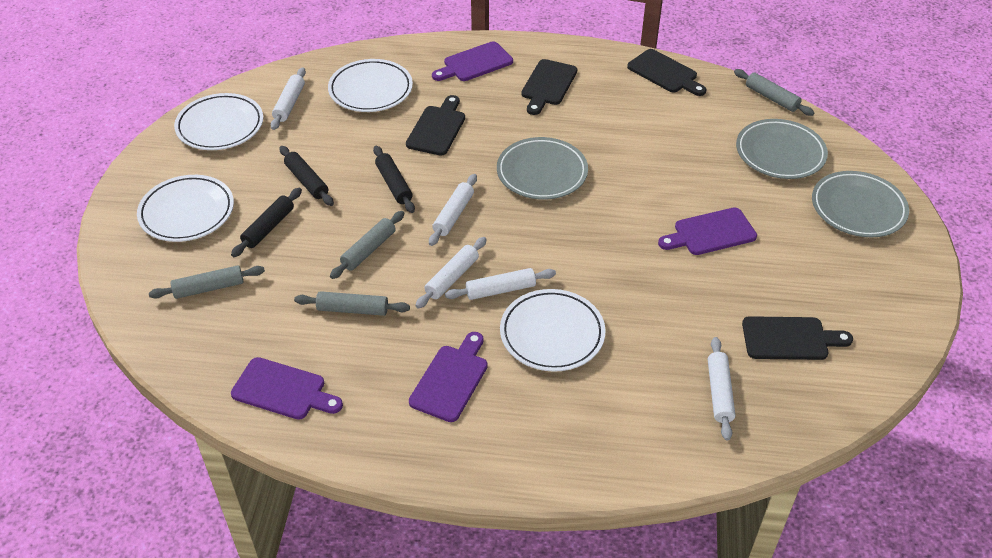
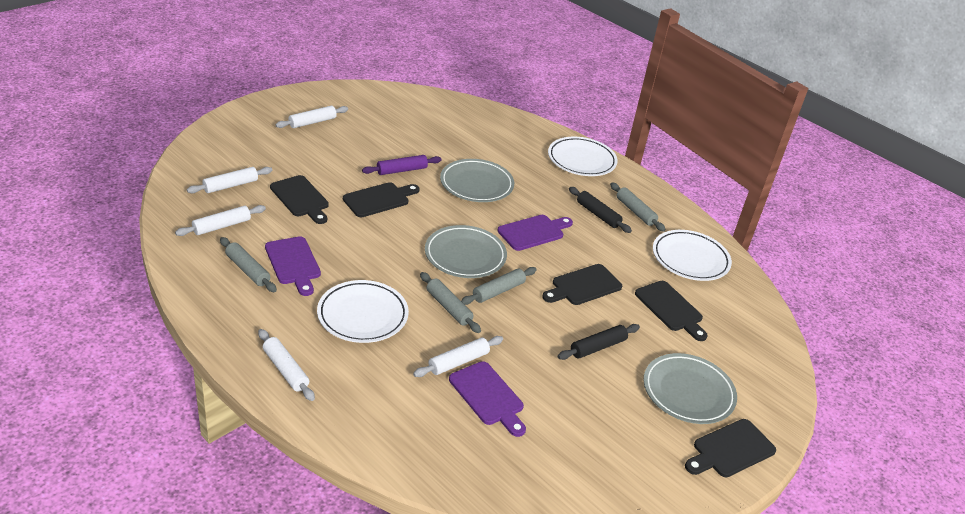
black cutting board: 4 -> 5
black rolling pin: 3 -> 2
purple cutting board: 4 -> 3
purple rolling pin: 0 -> 1
white plate: 4 -> 3

